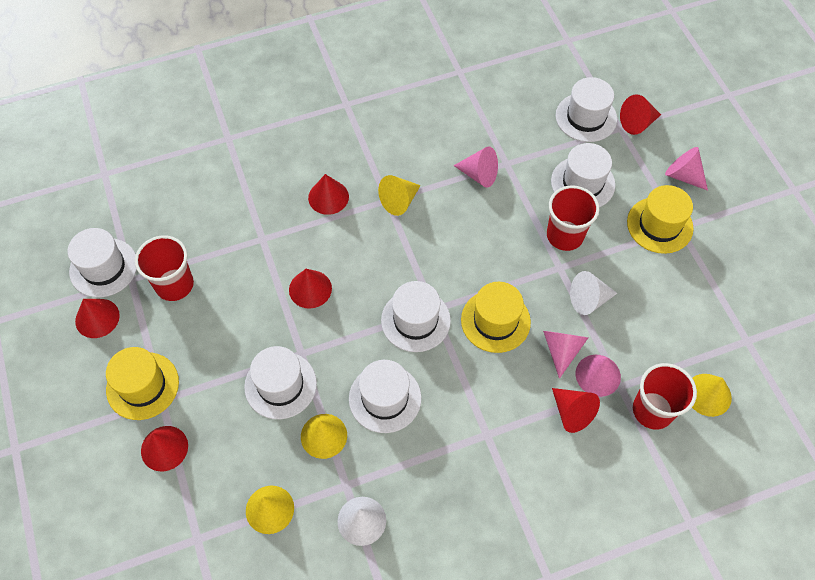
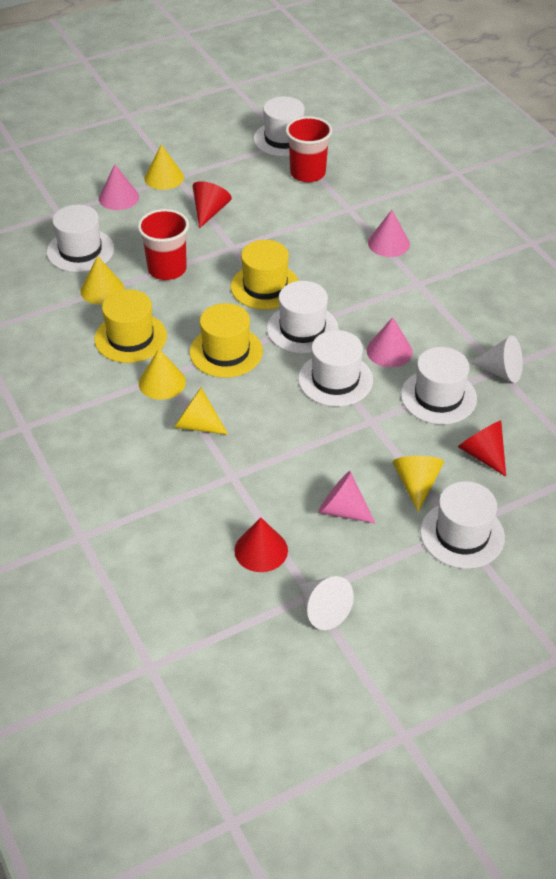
red cone: 6 -> 3
red cup: 3 -> 2
yellow cone: 4 -> 5

